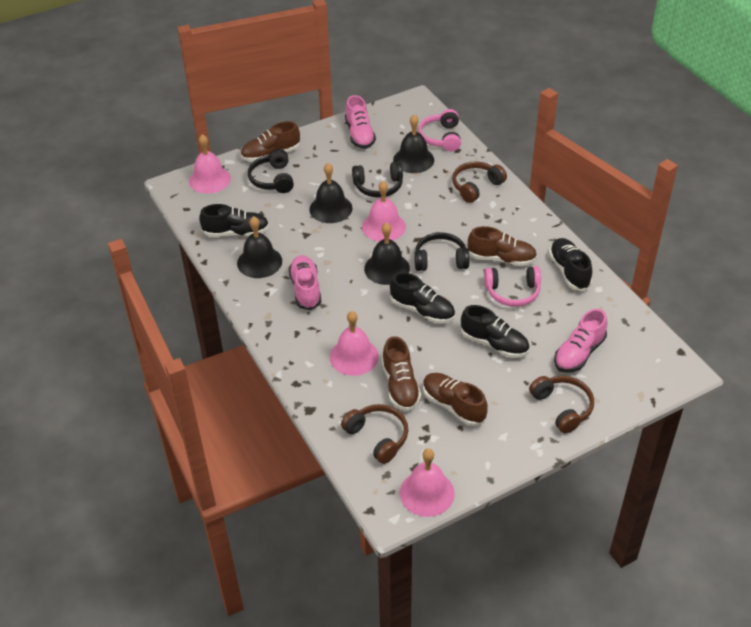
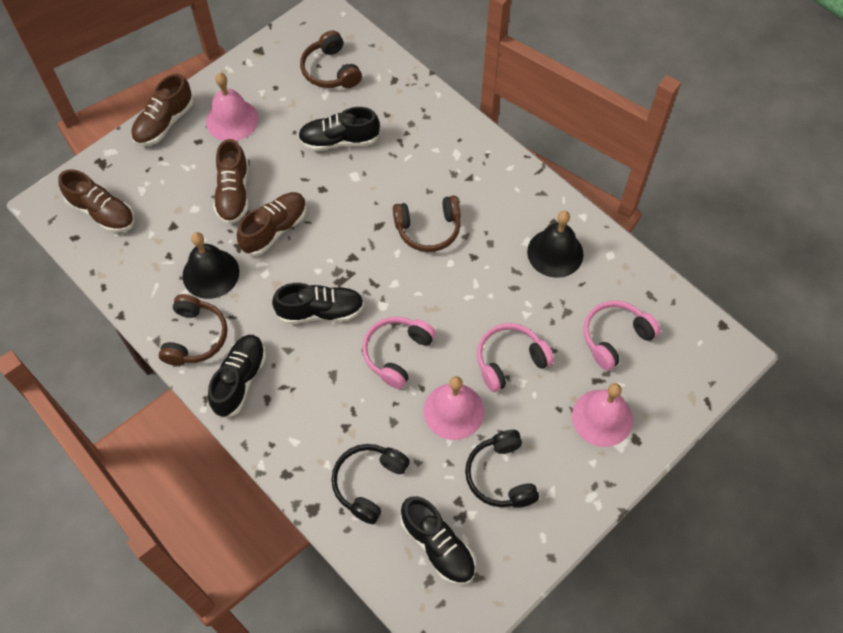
black bell: 4 -> 2
black headphones: 3 -> 2
pink bell: 4 -> 3
pink headphones: 2 -> 3
pink shoe: 3 -> 0

